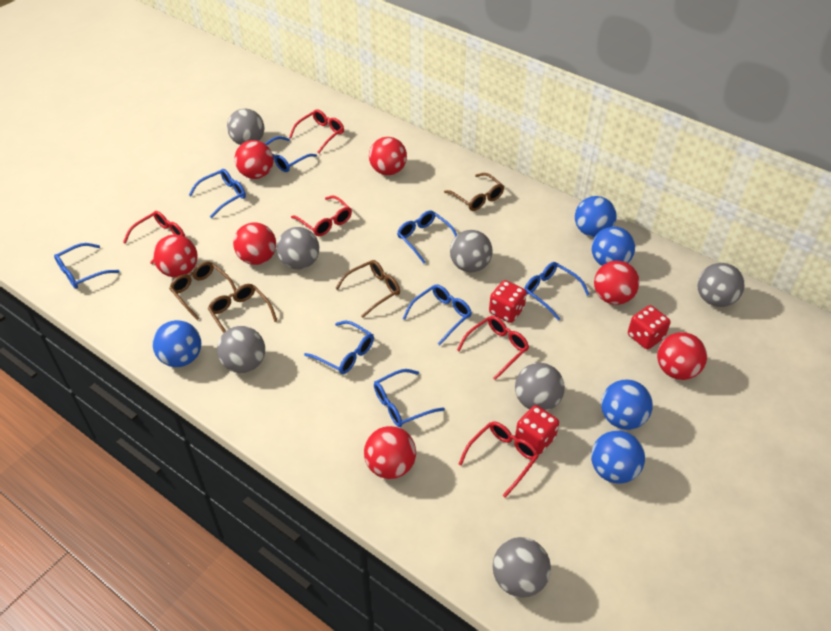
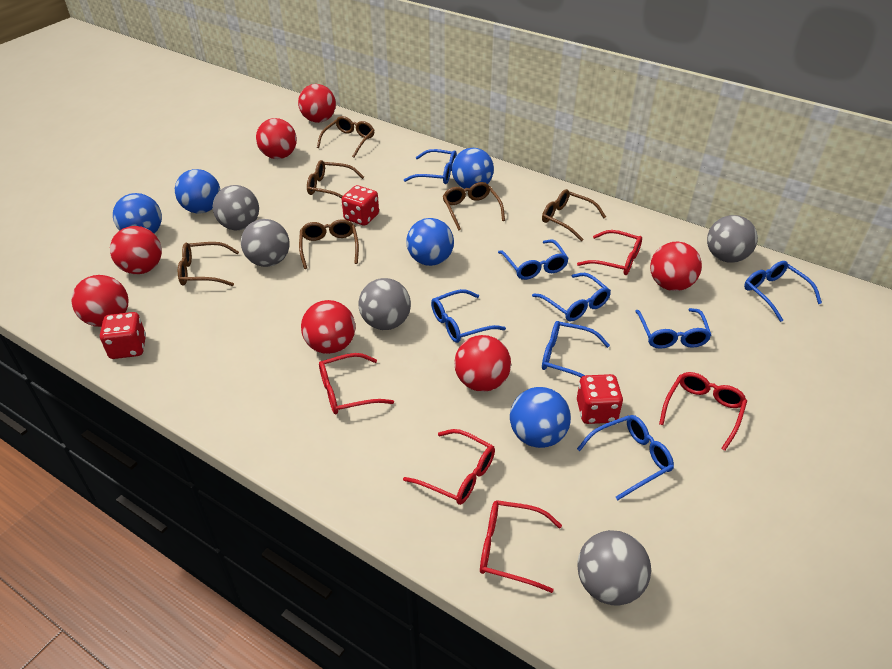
brown glasses: 4 -> 6
grey ball: 7 -> 5

